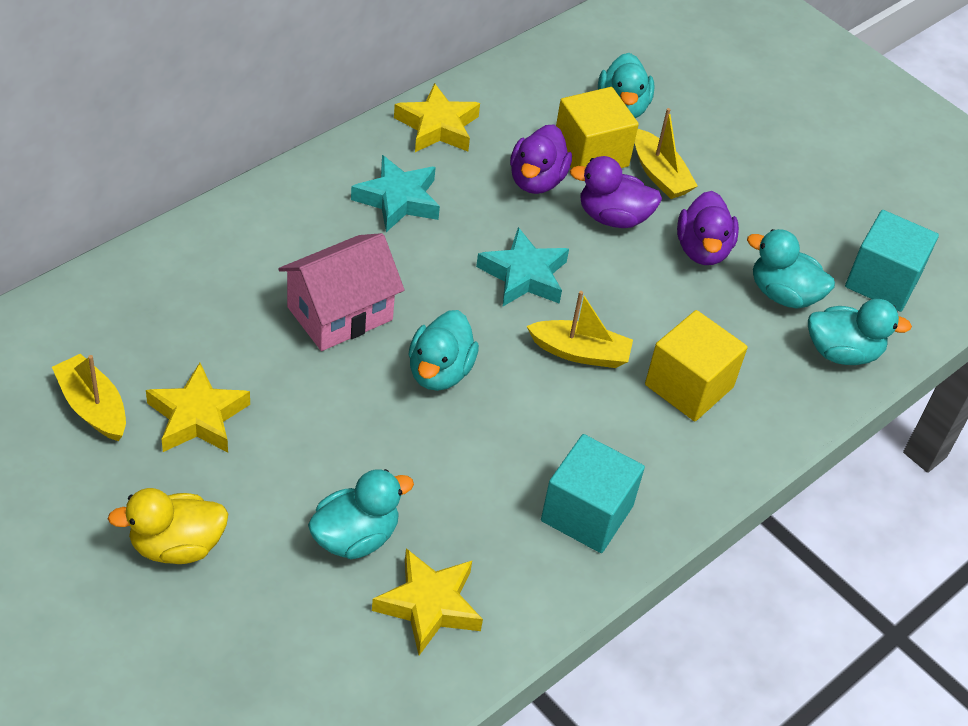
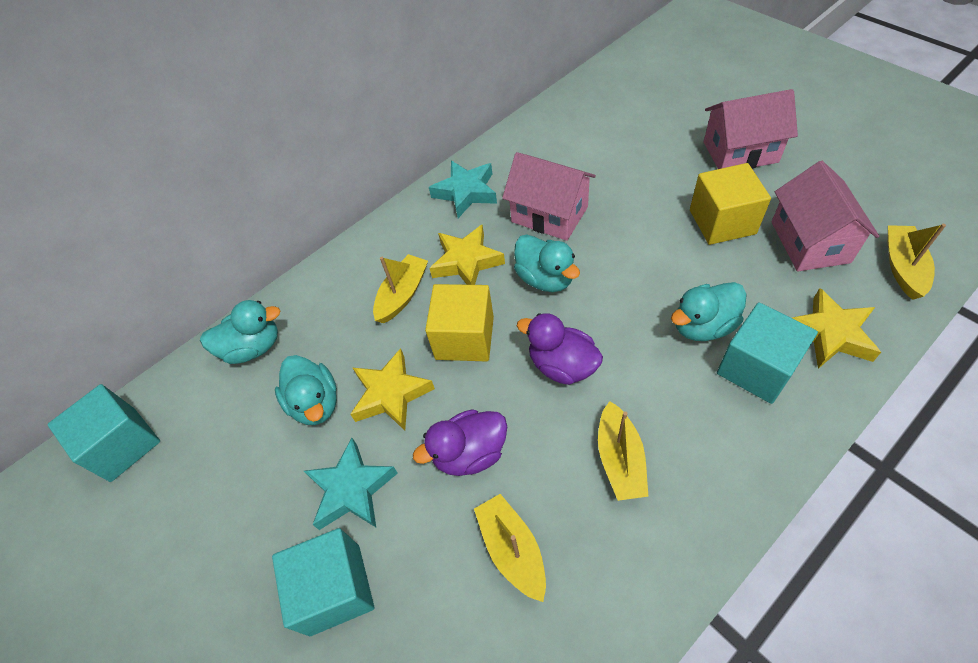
pink house: 1 -> 3
purple duck: 3 -> 2
turquoise cube: 2 -> 3
turquoise duck: 5 -> 4
yellow boat: 3 -> 4
yellow duck: 1 -> 0

